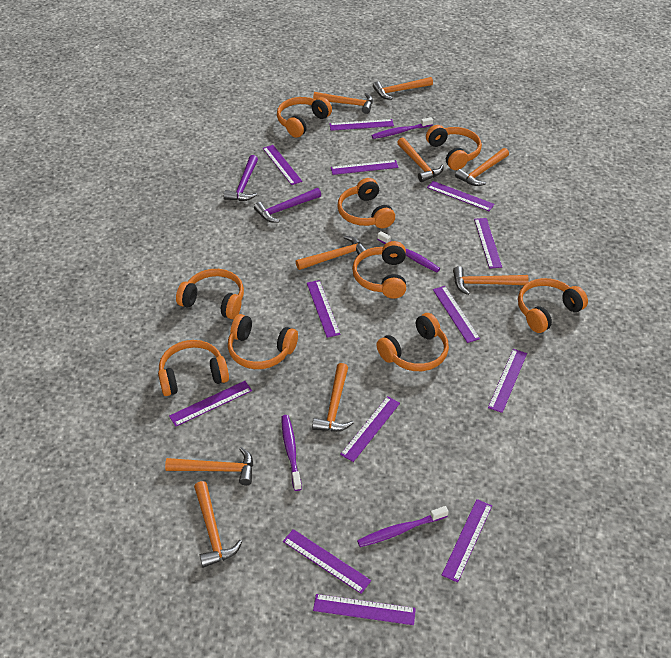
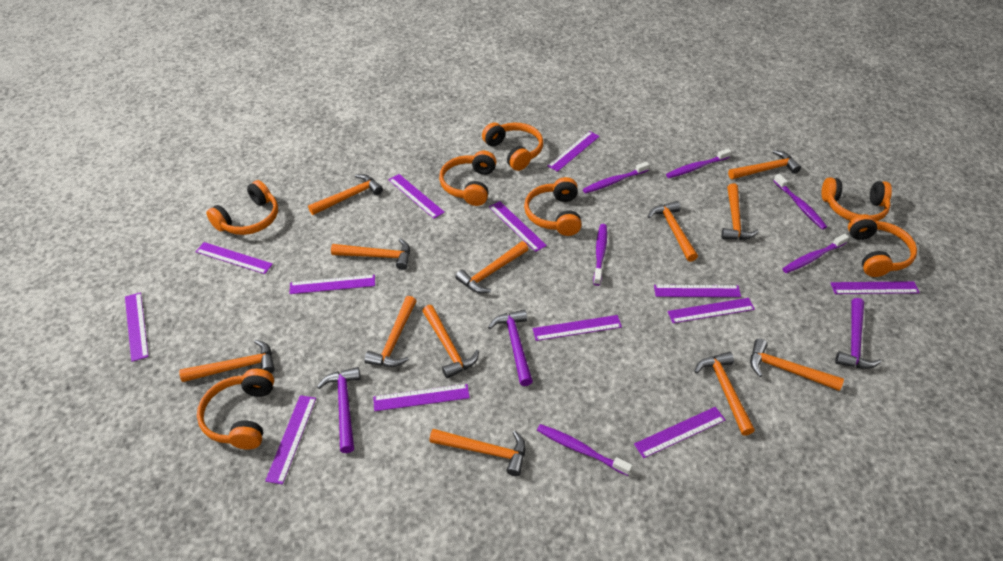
orange hammer: 9 -> 12
orange headphones: 9 -> 7
purple hammer: 2 -> 3
purple toothbrush: 4 -> 6

